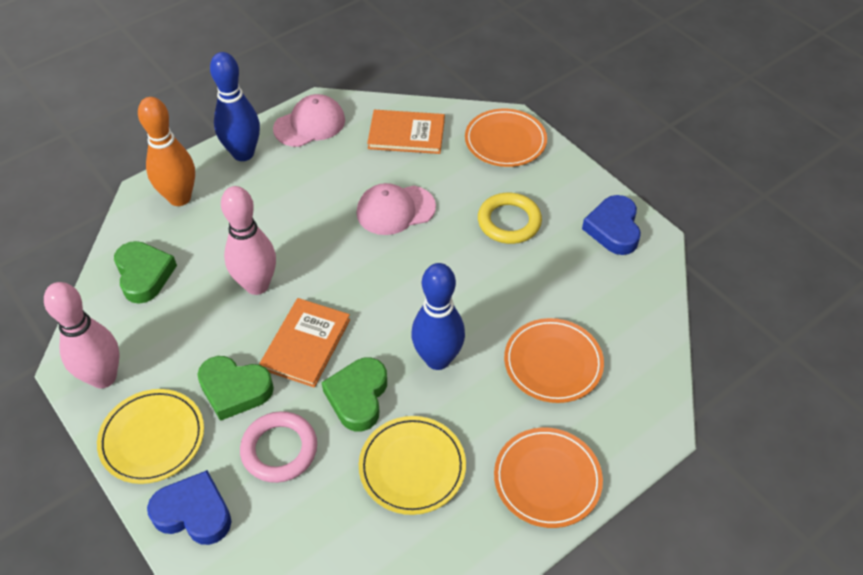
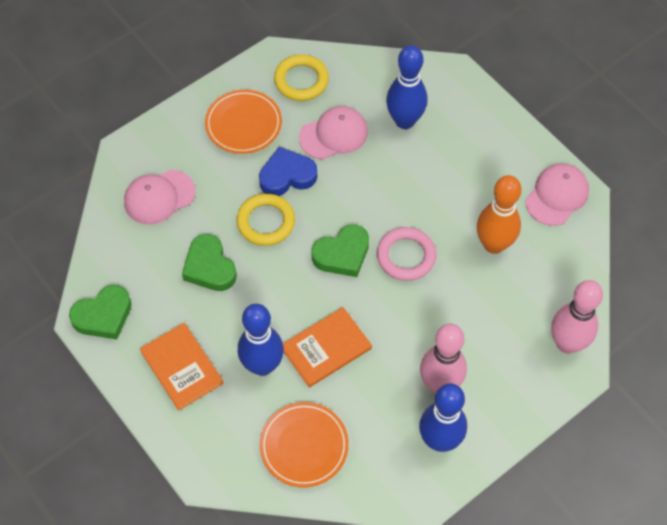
blue bowling pin: 2 -> 3
blue heart: 2 -> 1
orange plate: 3 -> 2
pink cap: 2 -> 3
yellow plate: 2 -> 0
yellow ring: 1 -> 2

